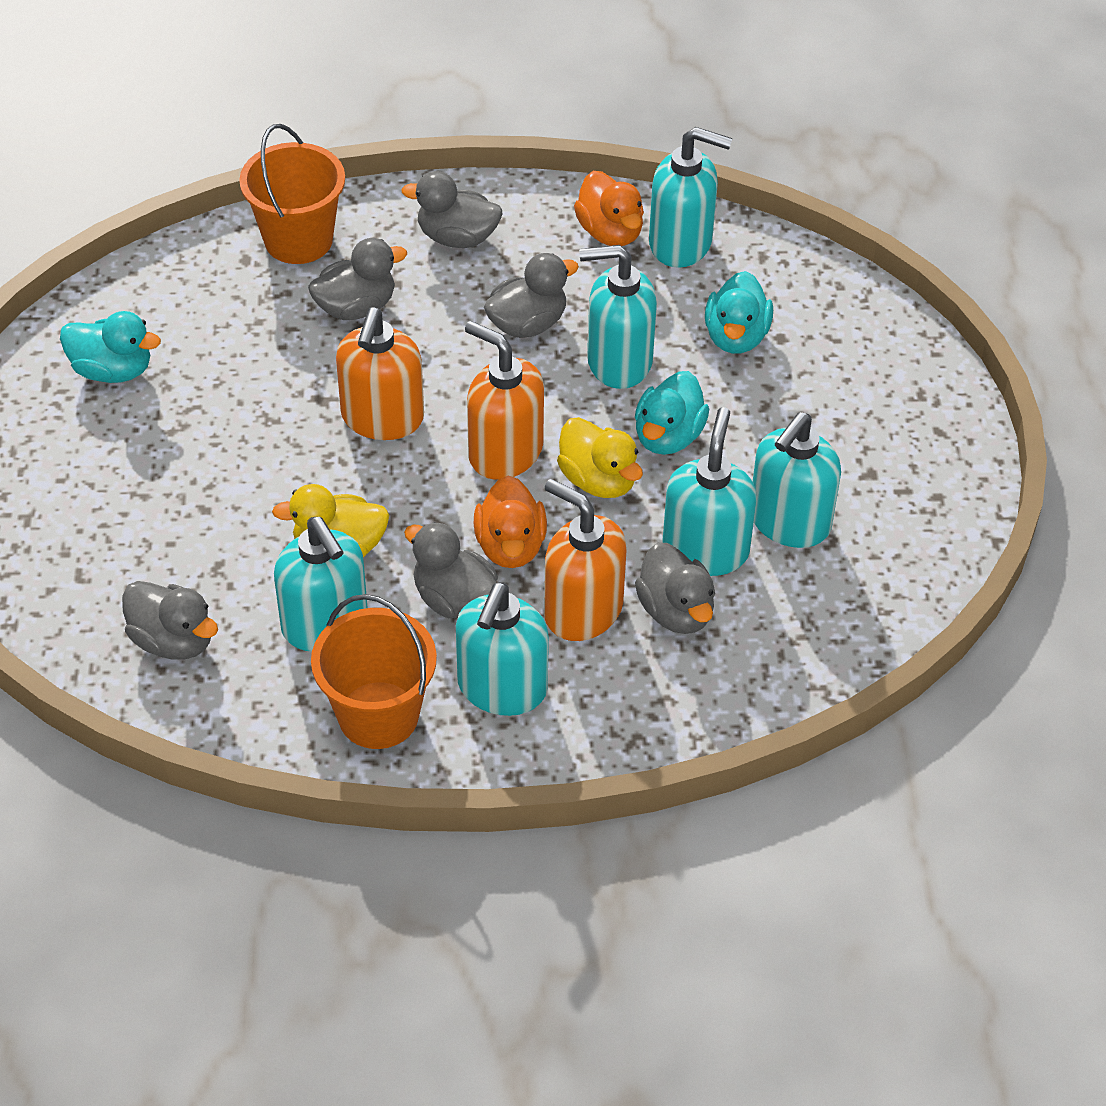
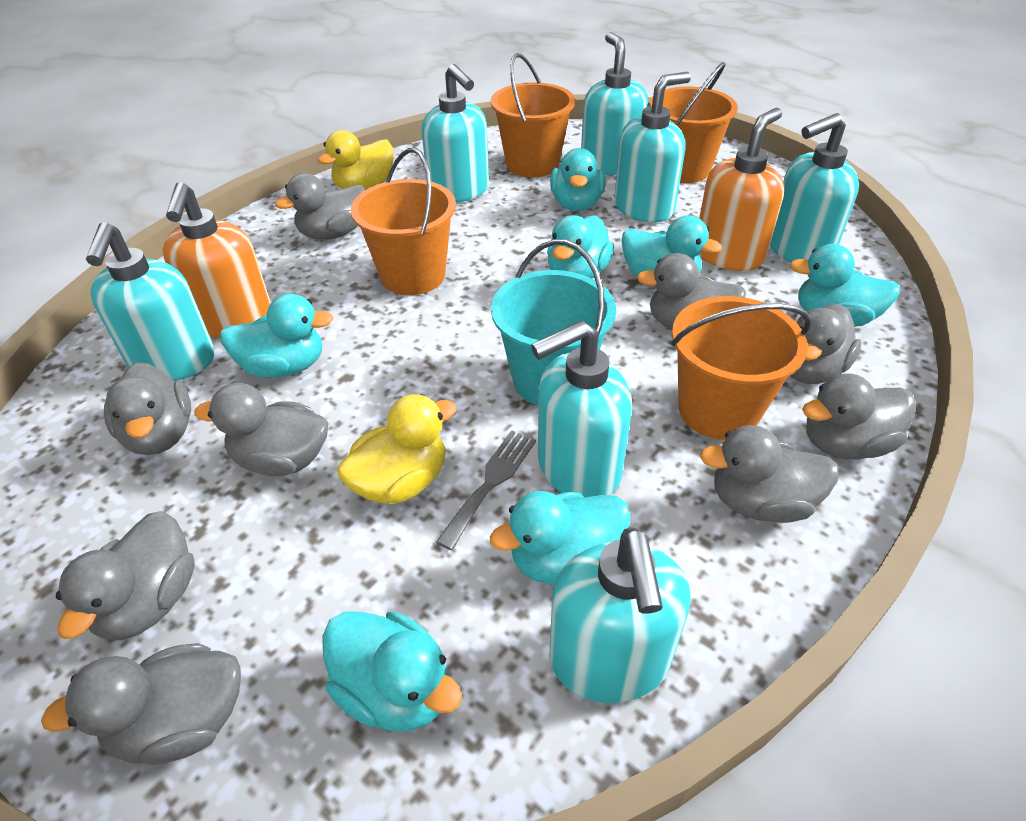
grey duck: 6 -> 9
grey fork: 0 -> 1
orange bucket: 2 -> 4
orange duck: 2 -> 0
orange soap dispenser: 3 -> 2
turquoise bucket: 0 -> 1
turquoise duck: 3 -> 7
turquoise soap dispenser: 6 -> 7

